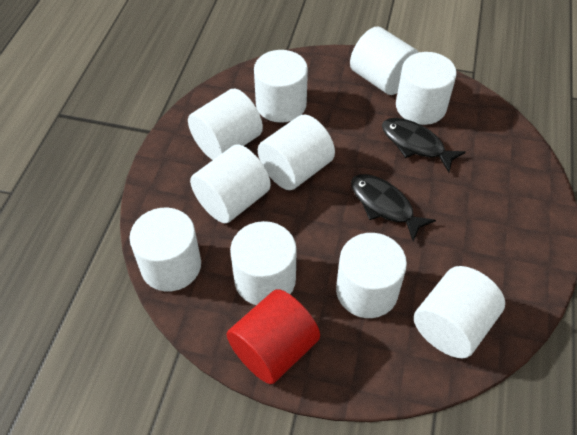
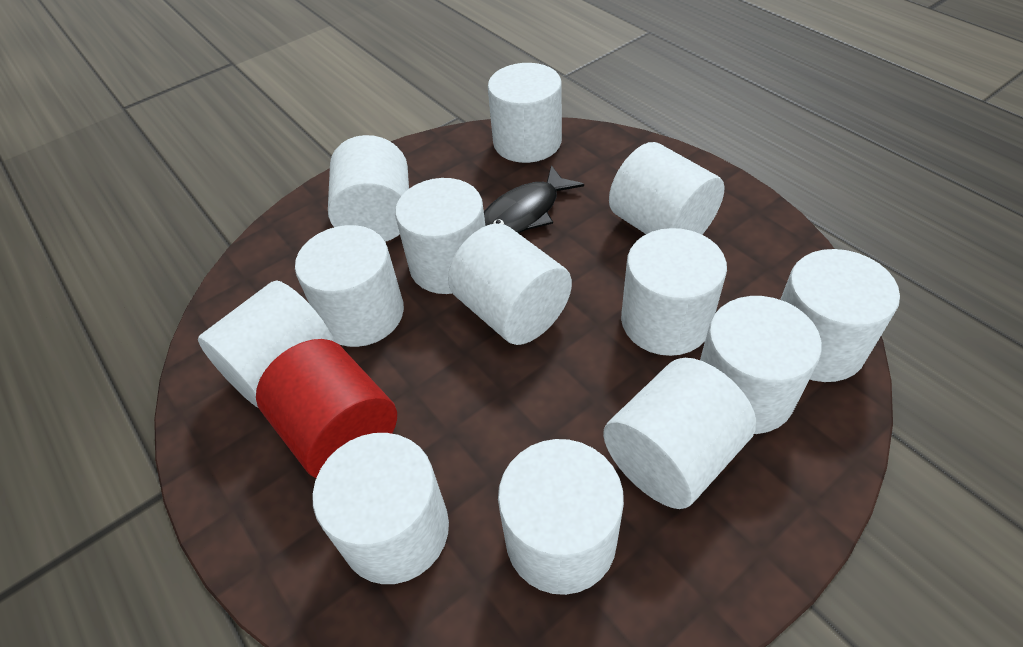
black fish: 2 -> 1
white cylinder: 10 -> 13

